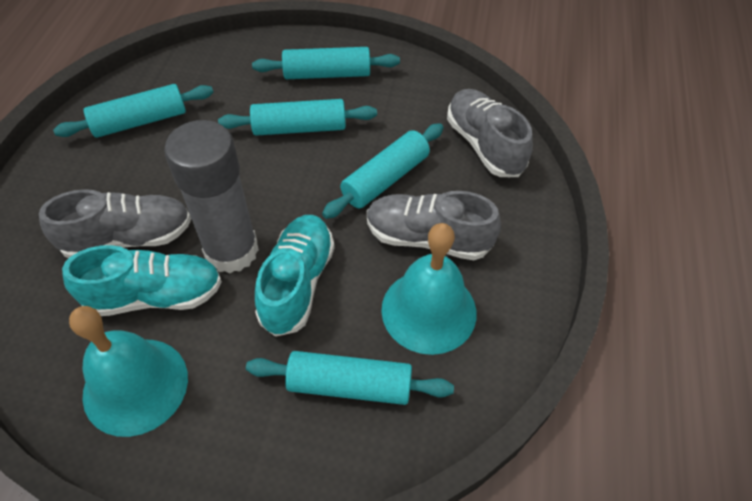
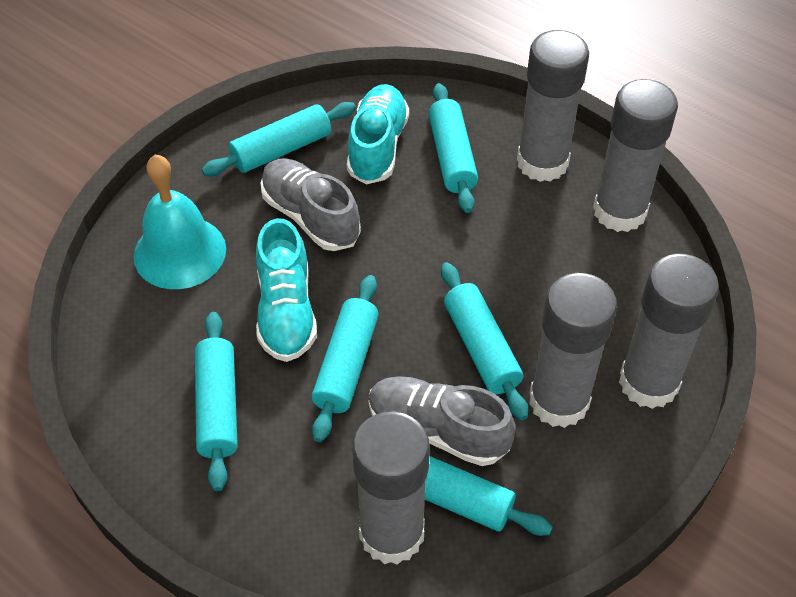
grey glue stick: 1 -> 5
grey shoe: 3 -> 2
turquoise bell: 2 -> 1
turquoise rolling pin: 5 -> 6

